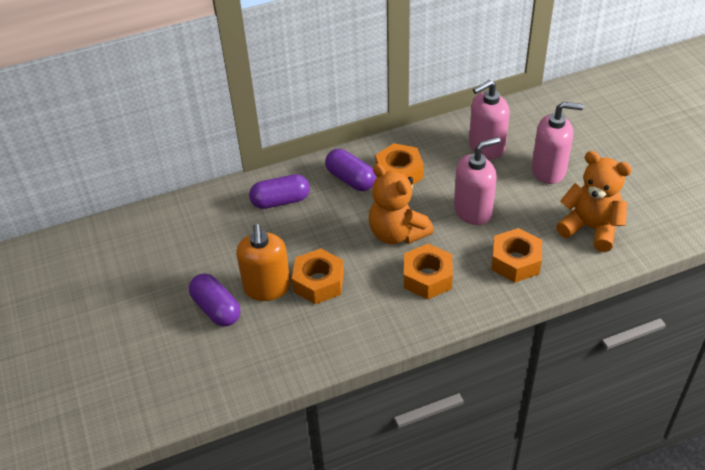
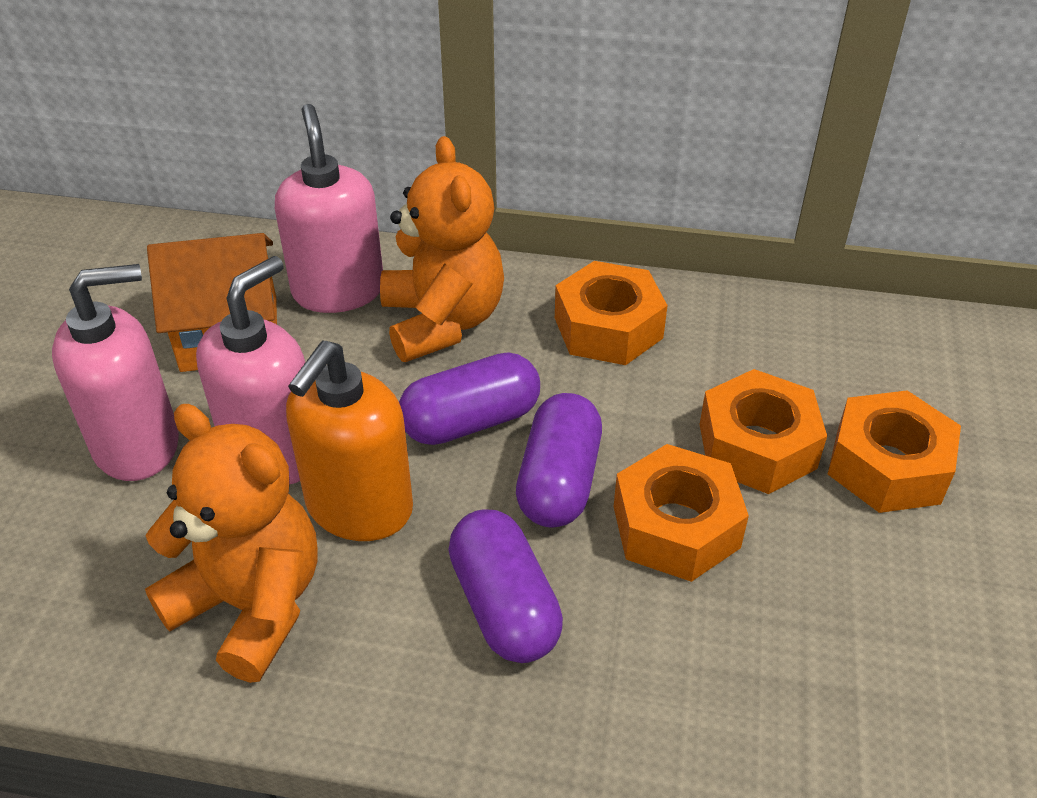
orange house: 0 -> 1

